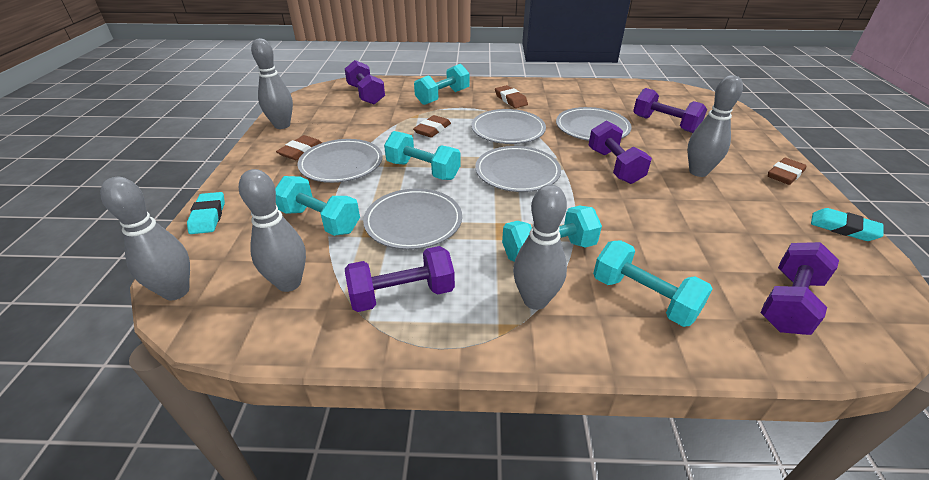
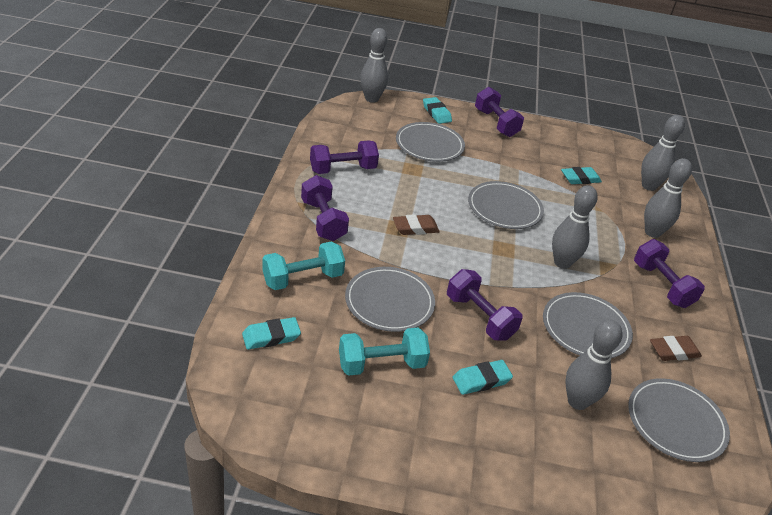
brown eraser: 4 -> 2
turquoise dumbbell: 5 -> 2
turquoise eraser: 2 -> 4

